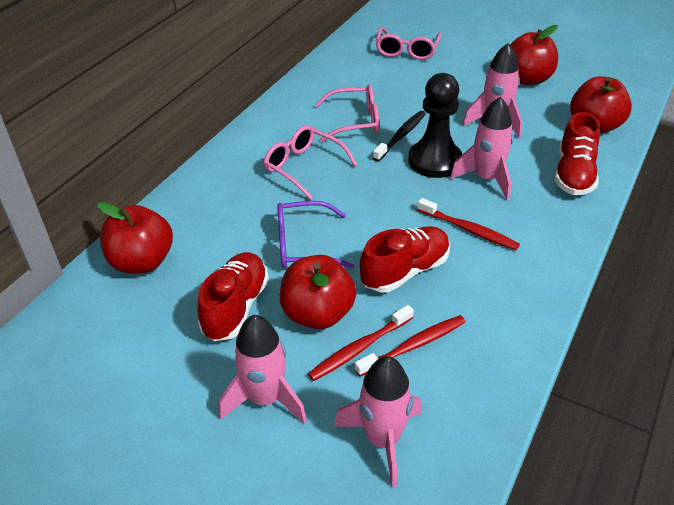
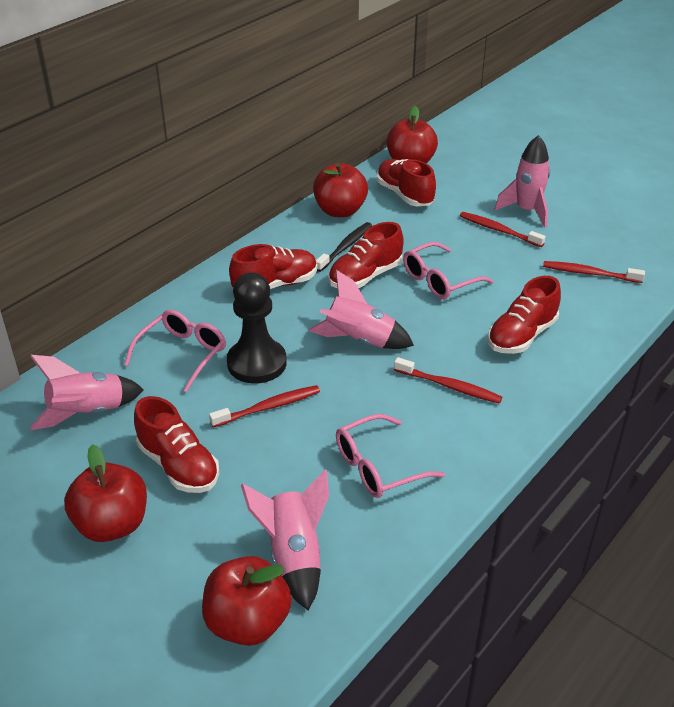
purple glasses: 1 -> 0
red shoe: 3 -> 5
red toothbrush: 3 -> 4

